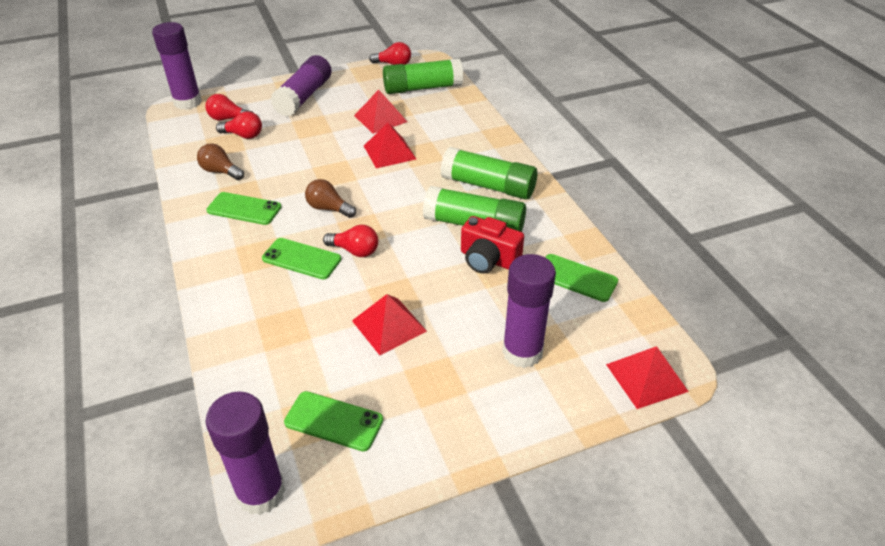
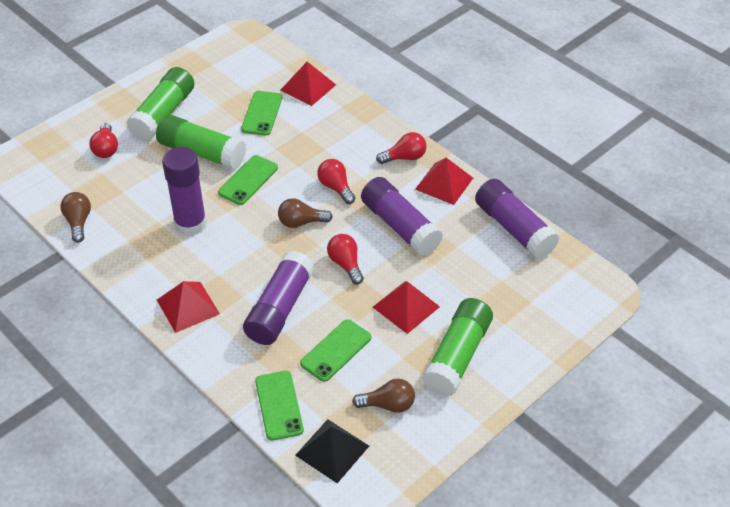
black pyramid: 0 -> 1
brown light bulb: 2 -> 3
red camera: 1 -> 0

